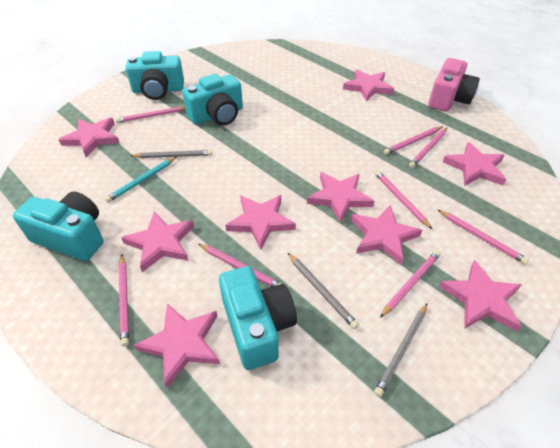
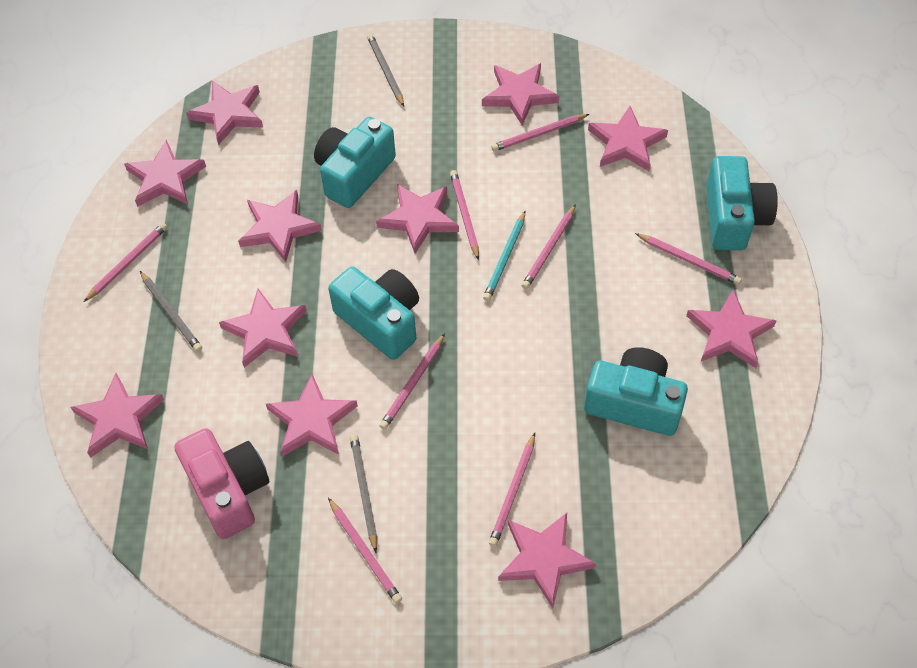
pink star: 9 -> 11

